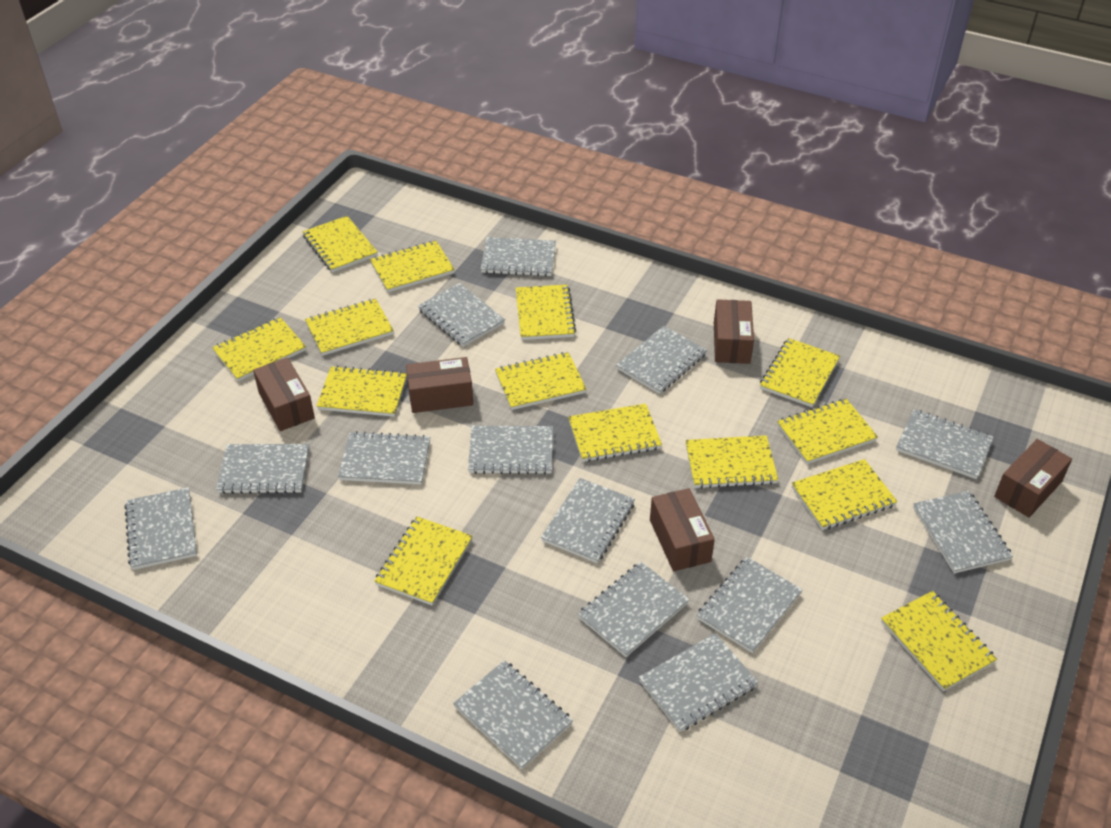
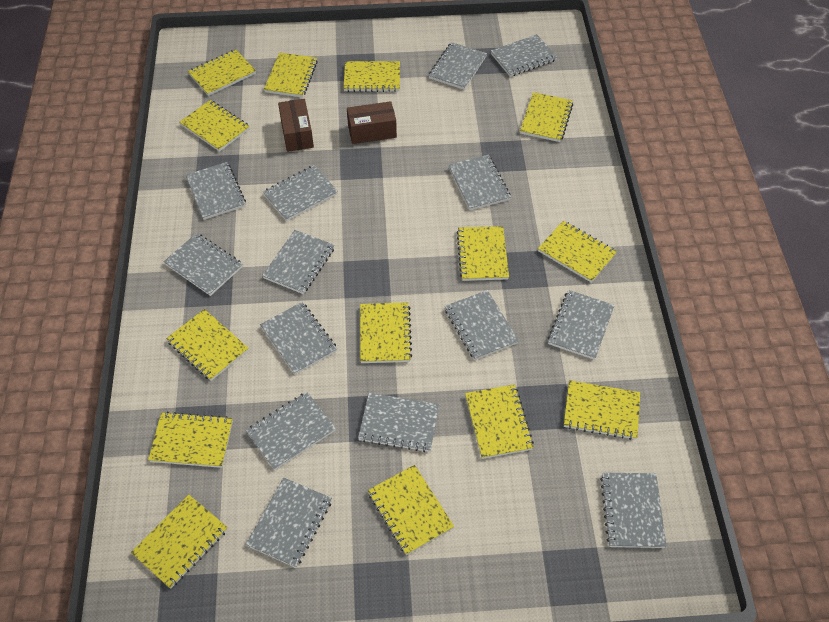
brown box: 5 -> 2

